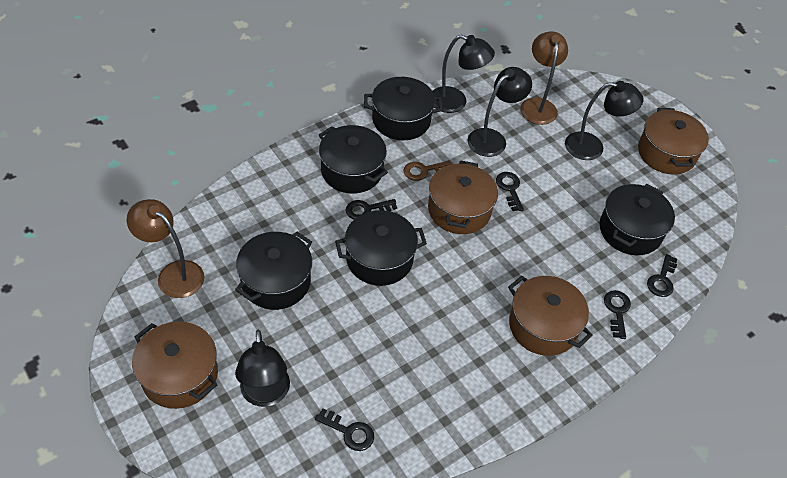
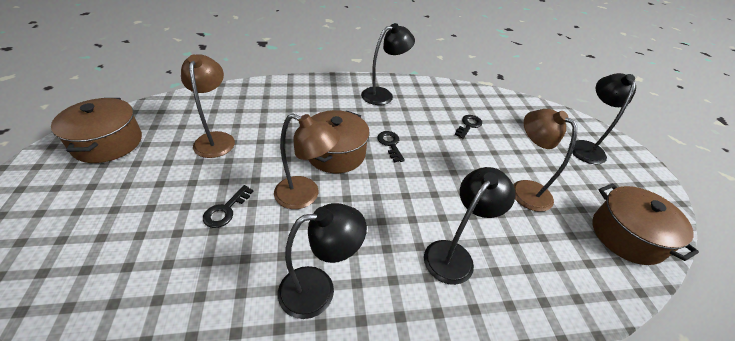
black key: 5 -> 3
black pot: 5 -> 0
brown key: 1 -> 0
brown lamp: 2 -> 3
brown pot: 4 -> 3

